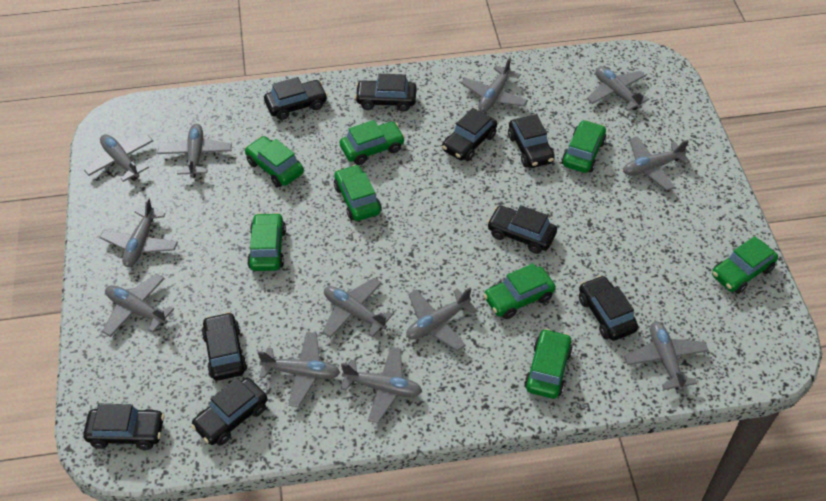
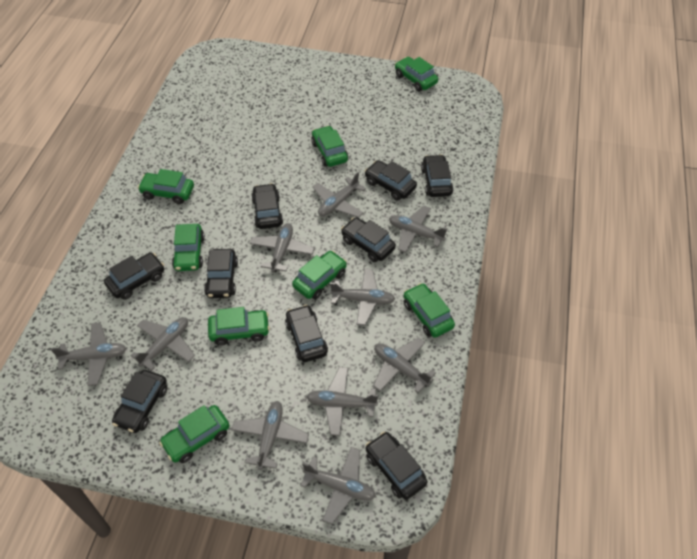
grey plane: 12 -> 10

